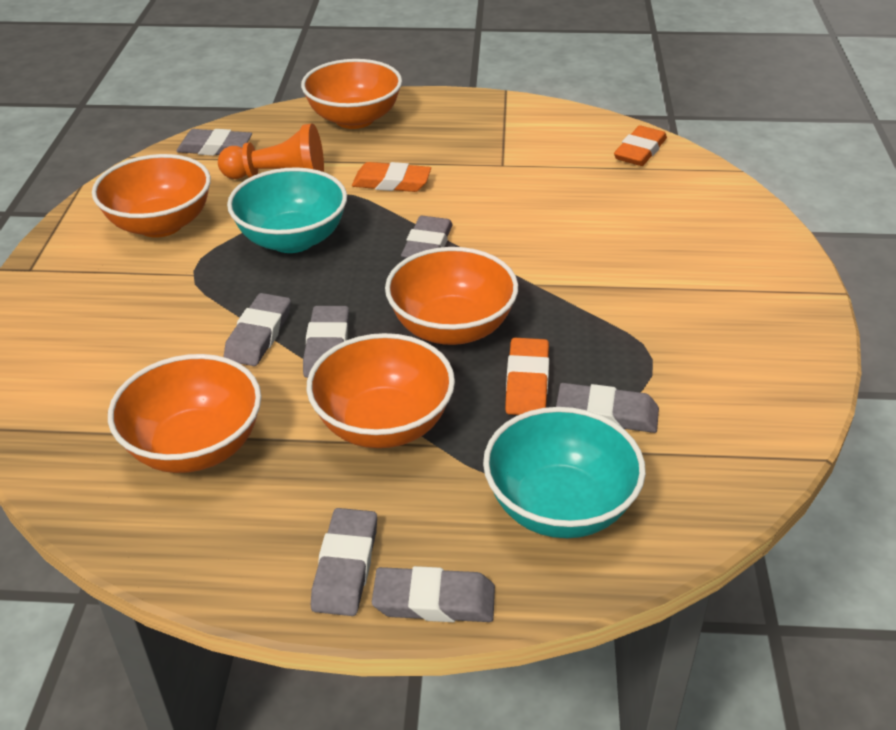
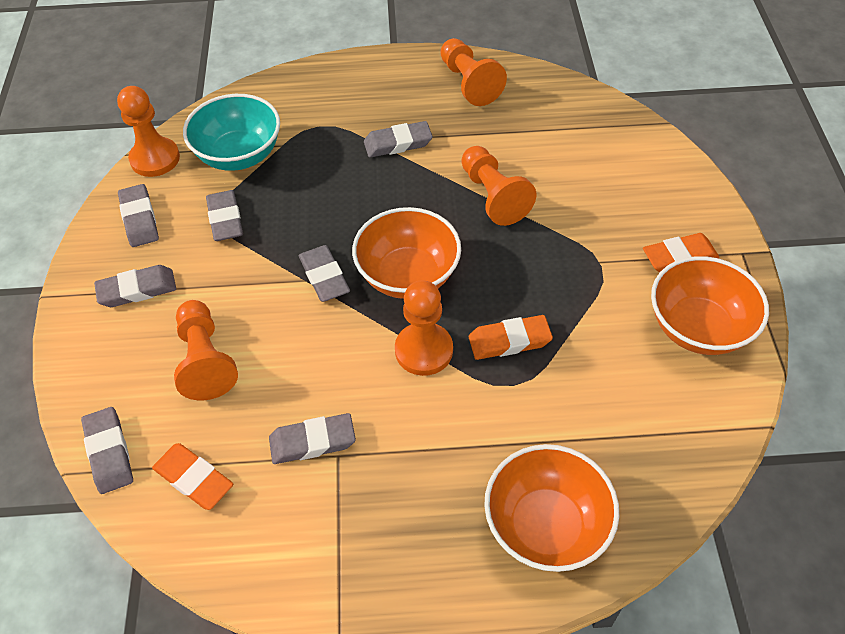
orange bowl: 5 -> 3
orange pawn: 1 -> 5
turquoise bowl: 2 -> 1

